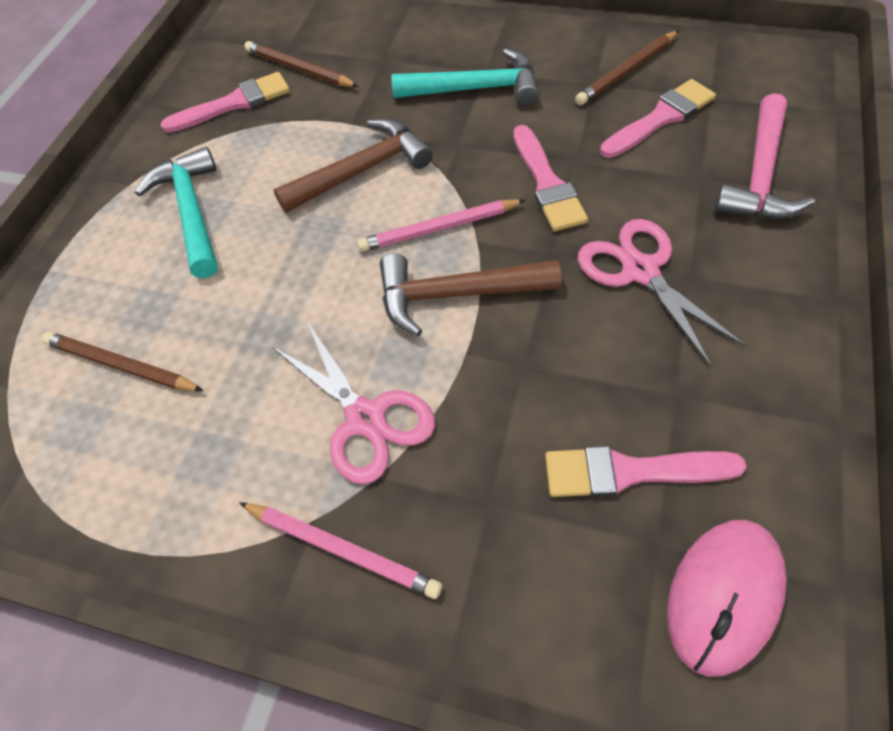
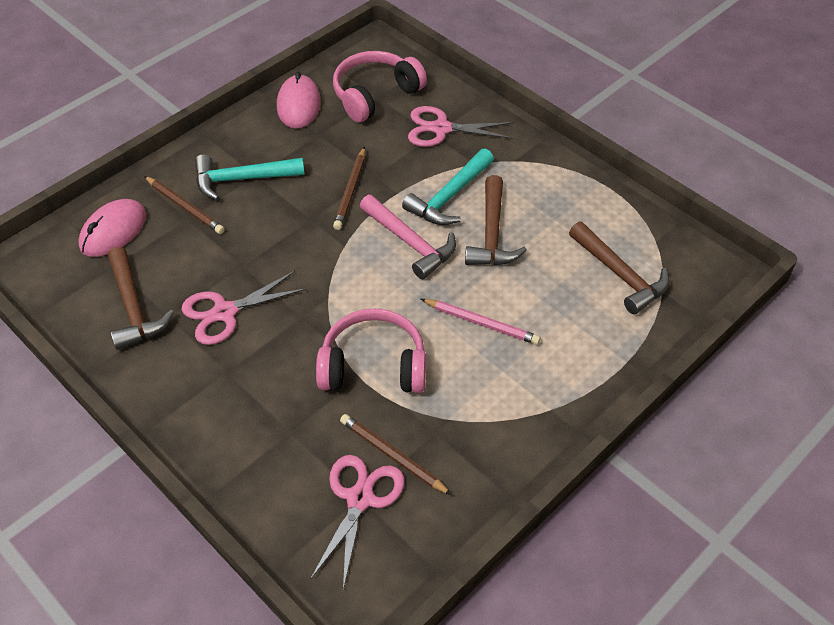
brown hammer: 2 -> 3
pink brush: 4 -> 0
pink headphones: 0 -> 2
pink mouse: 1 -> 2
pink pencil: 2 -> 1
pink scissors: 2 -> 3

